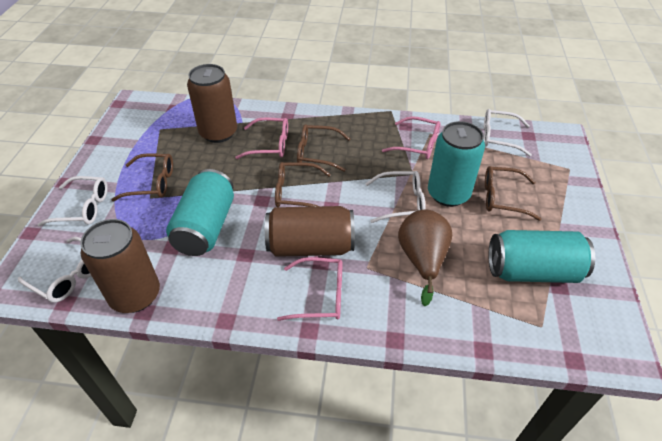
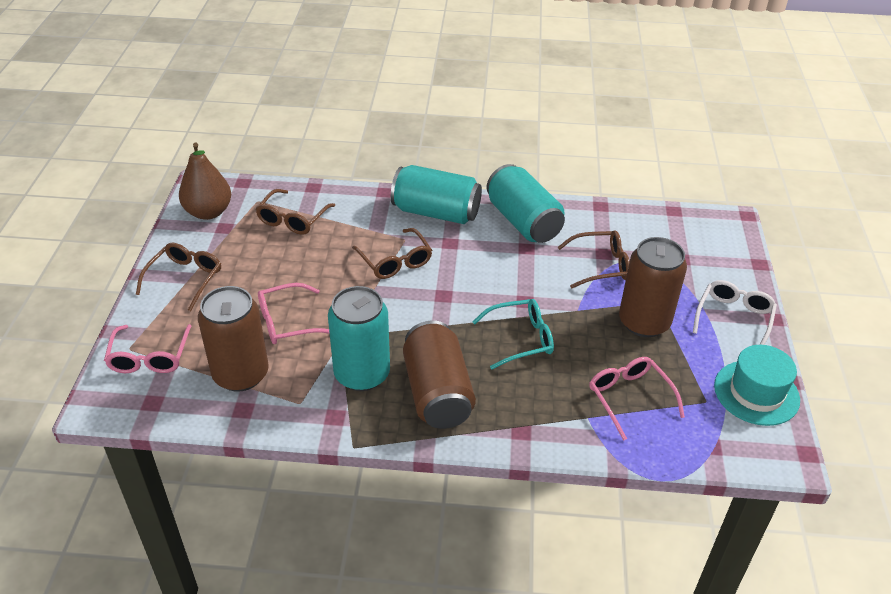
turquoise glasses: 0 -> 1
turquoise hat: 0 -> 1
white glasses: 4 -> 1

